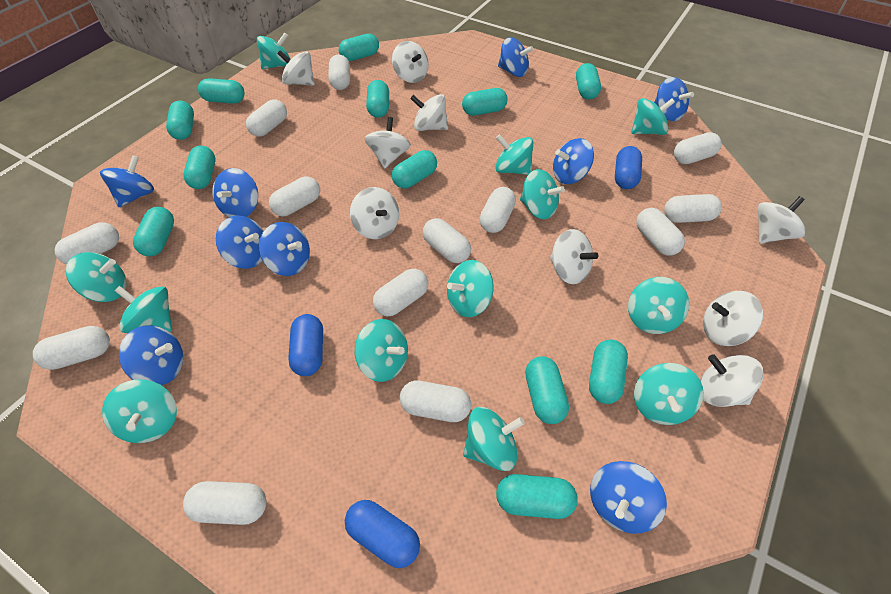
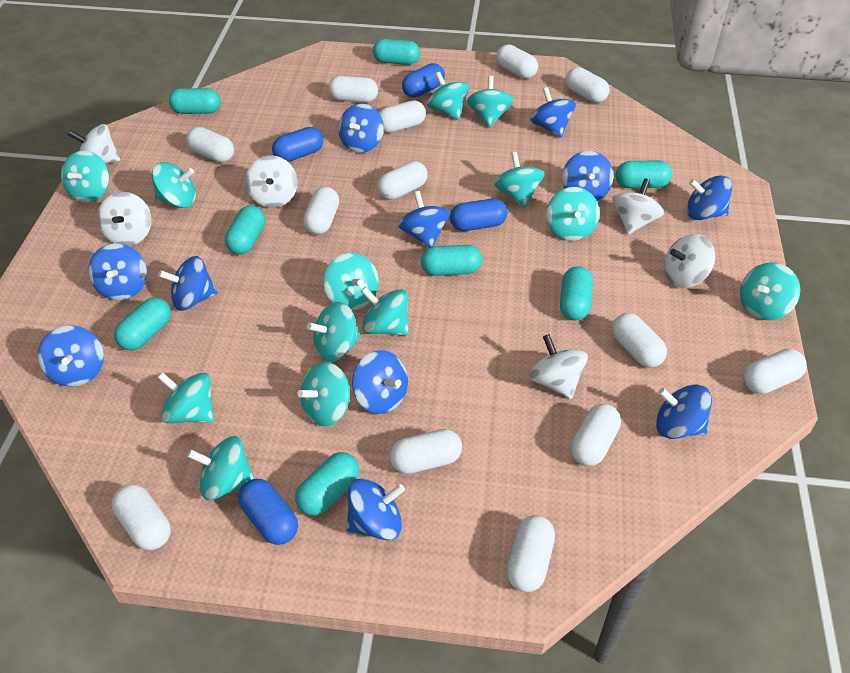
blue capsule: 3 -> 4
blue spinning top: 9 -> 11
turquoise capsule: 12 -> 8
turquoise spinning top: 12 -> 13
white spinning top: 9 -> 6

